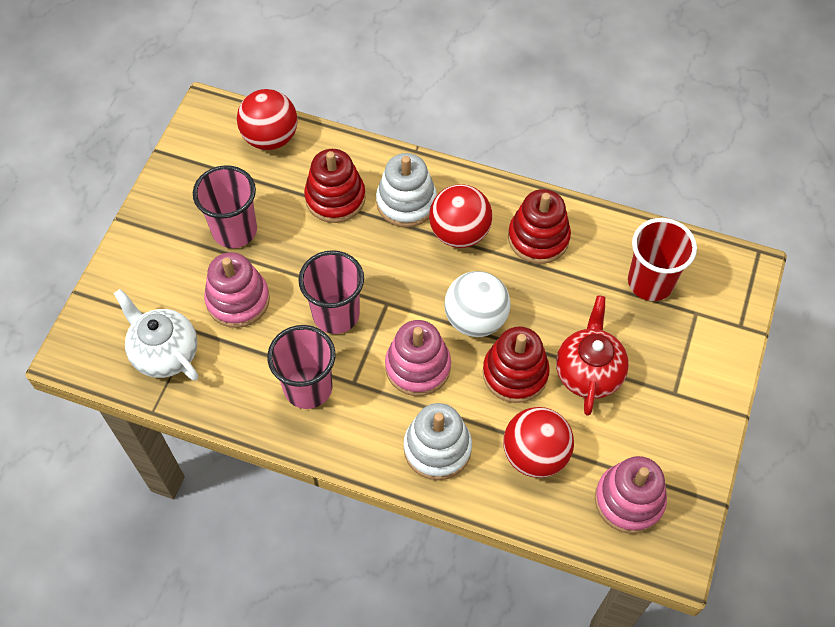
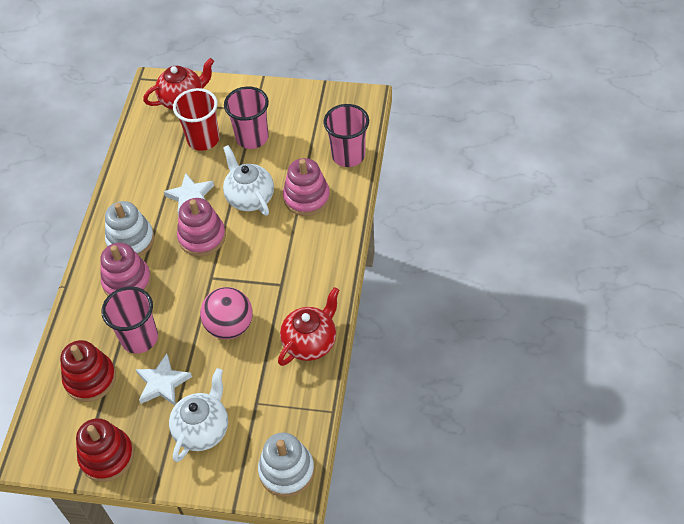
pink ball: 0 -> 1
red ball: 3 -> 0
red stacking toy: 3 -> 2
red teapot: 1 -> 2
white ball: 1 -> 0
white star: 0 -> 2
white teapot: 1 -> 2

